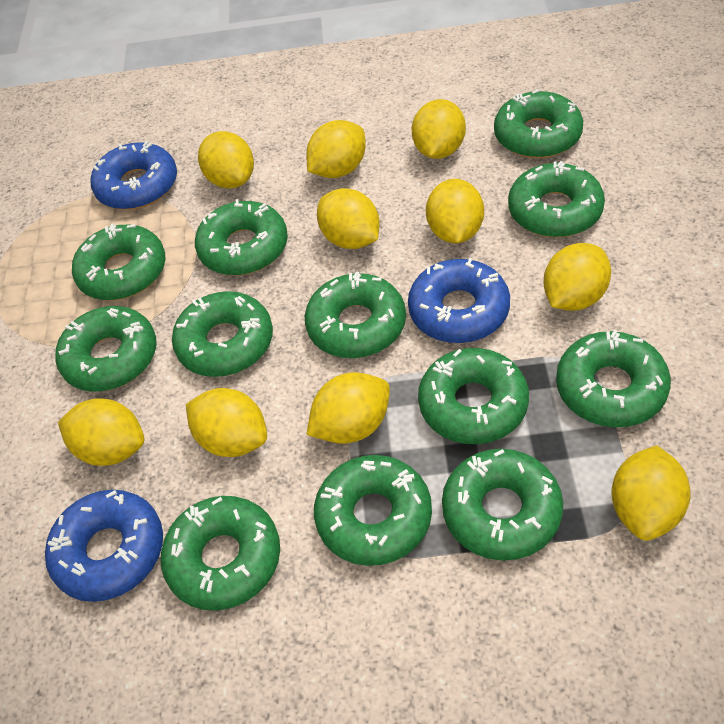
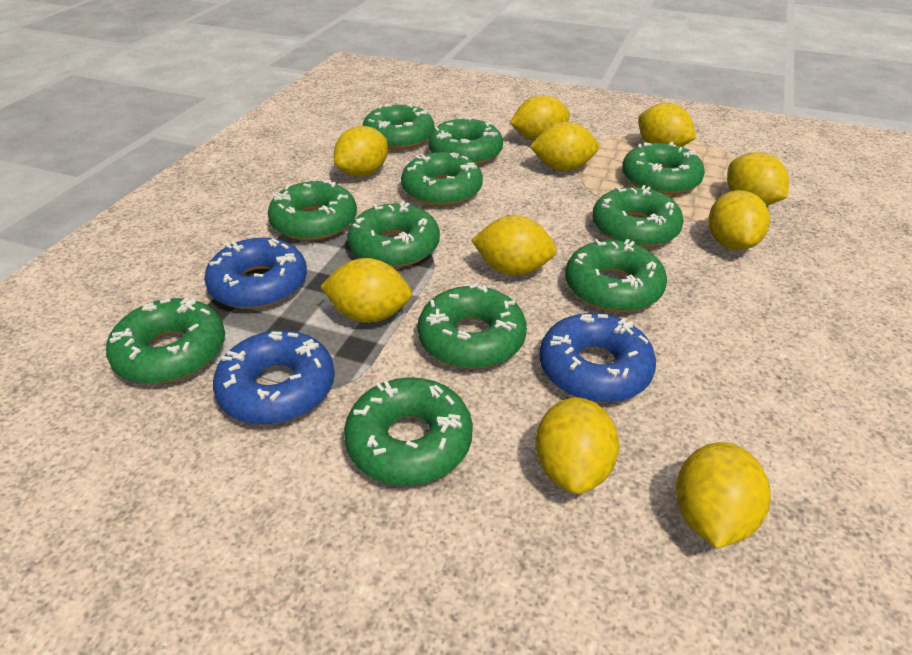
green donut: 12 -> 11

